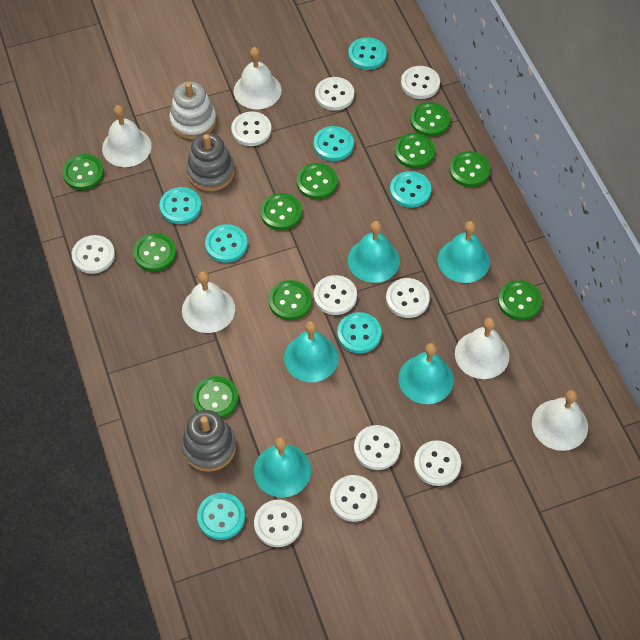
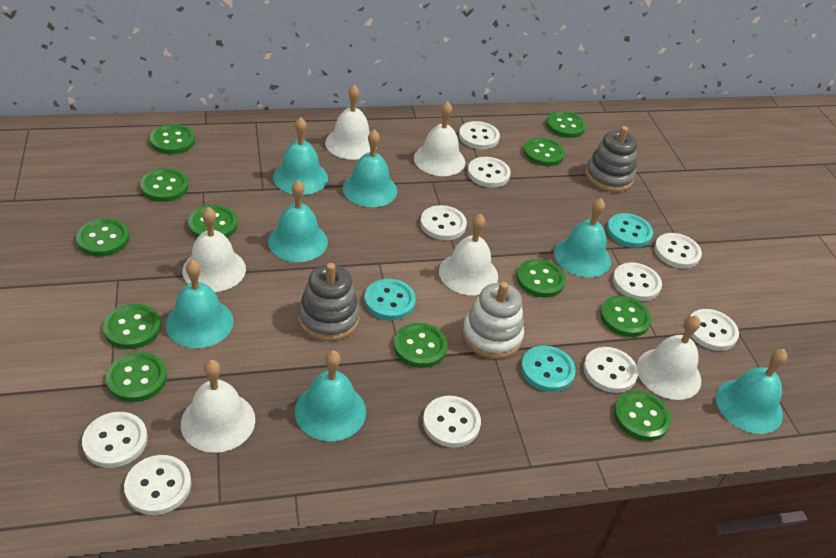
green button: 10 -> 12
turquoise bell: 5 -> 7
turquoise button: 7 -> 3
white bell: 5 -> 6

